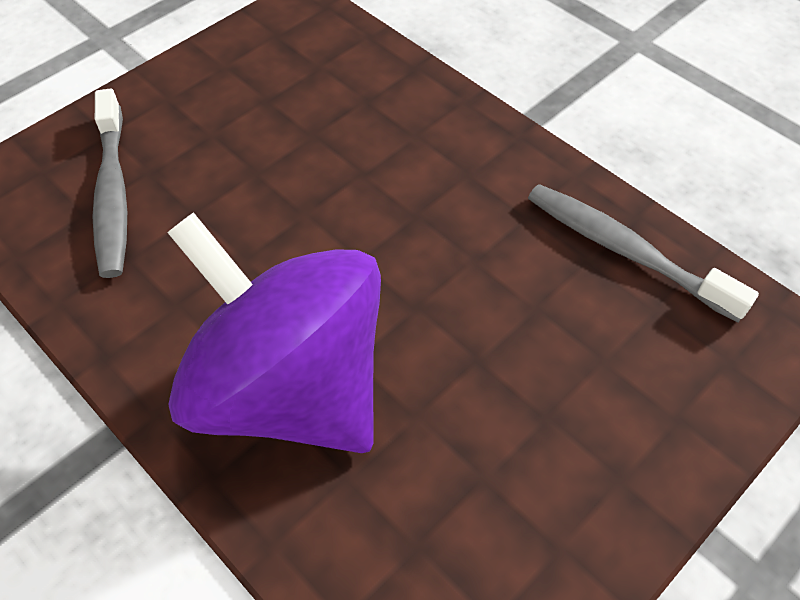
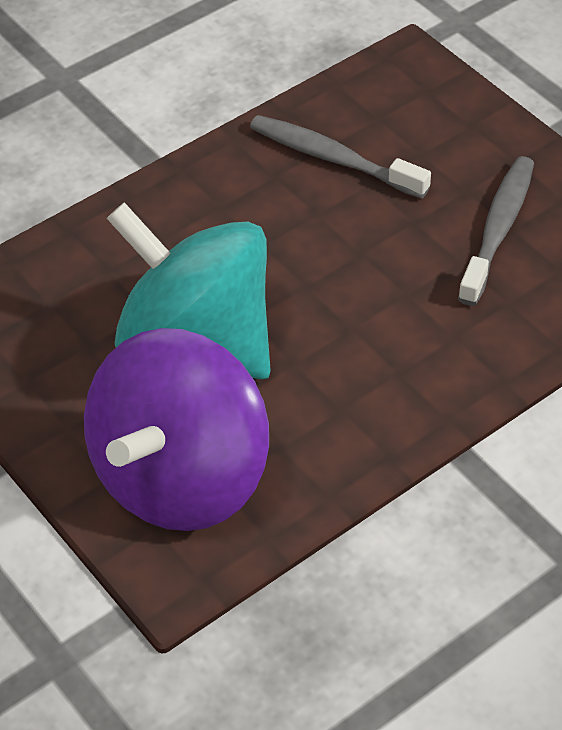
turquoise spinning top: 0 -> 1

